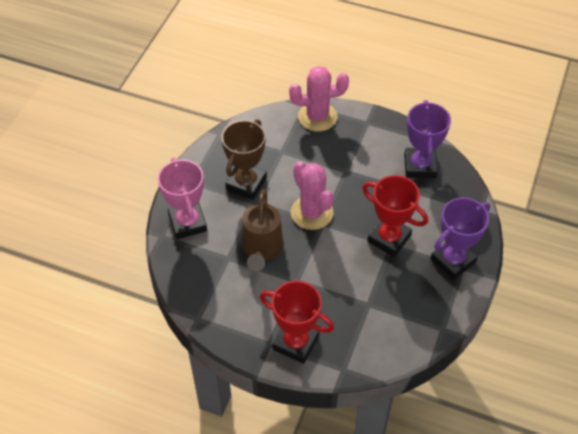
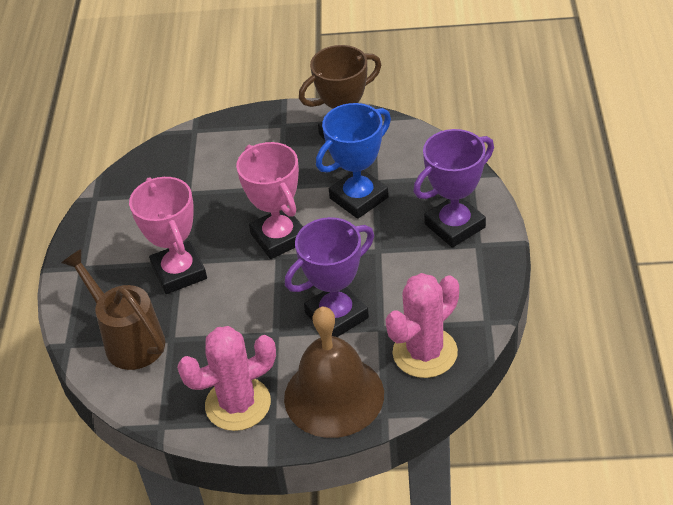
blue trophy: 0 -> 1
brown bell: 0 -> 1
pink trophy: 1 -> 2
red trophy: 2 -> 0

